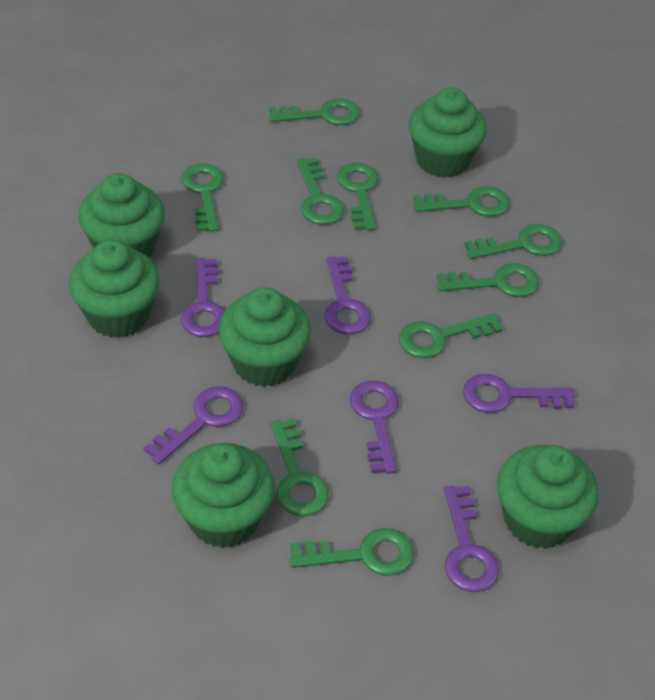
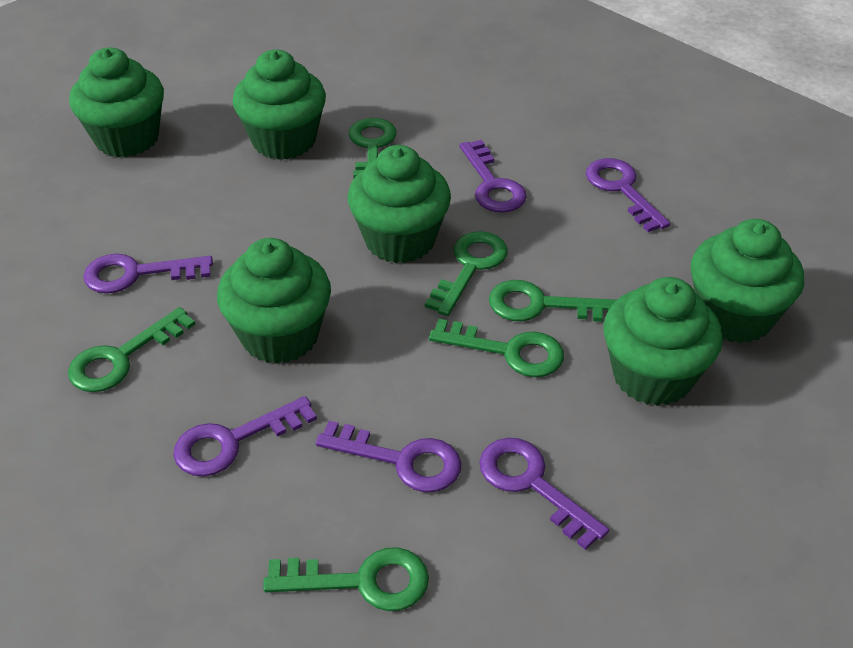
green key: 10 -> 6

